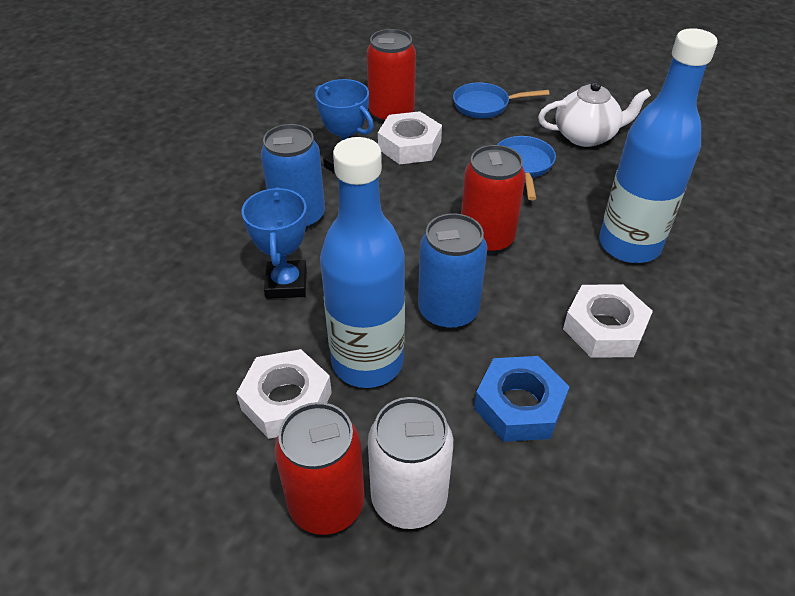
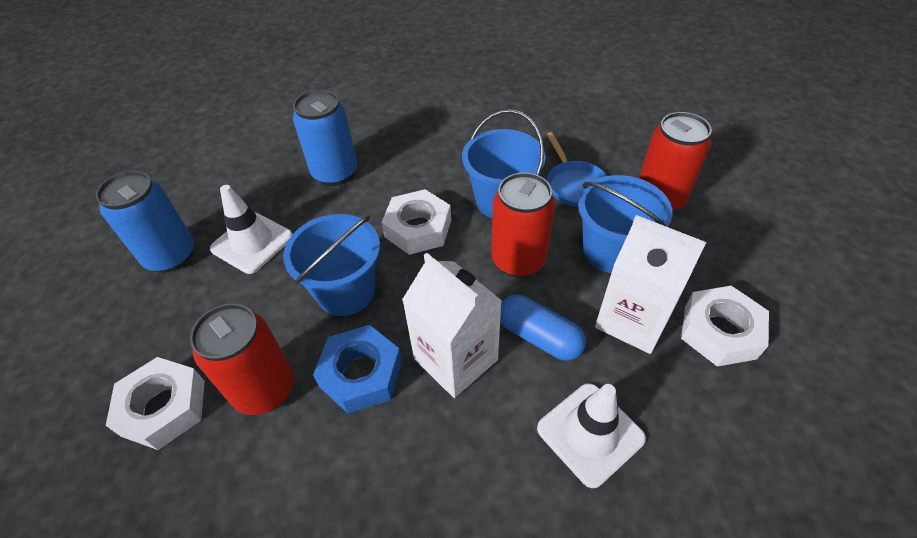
blue bottle: 2 -> 0
blue bucket: 0 -> 3
blue capsule: 0 -> 1
blue pan: 2 -> 1
blue trophy: 2 -> 0
white can: 1 -> 0
white carton: 0 -> 2
white teapot: 1 -> 0
white traffic cone: 0 -> 2

